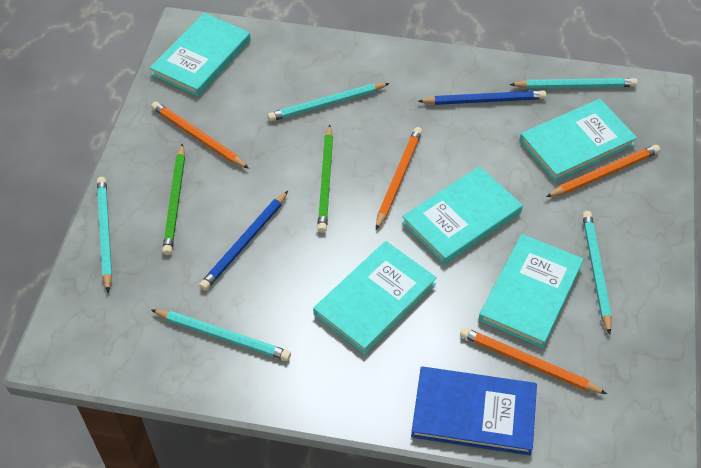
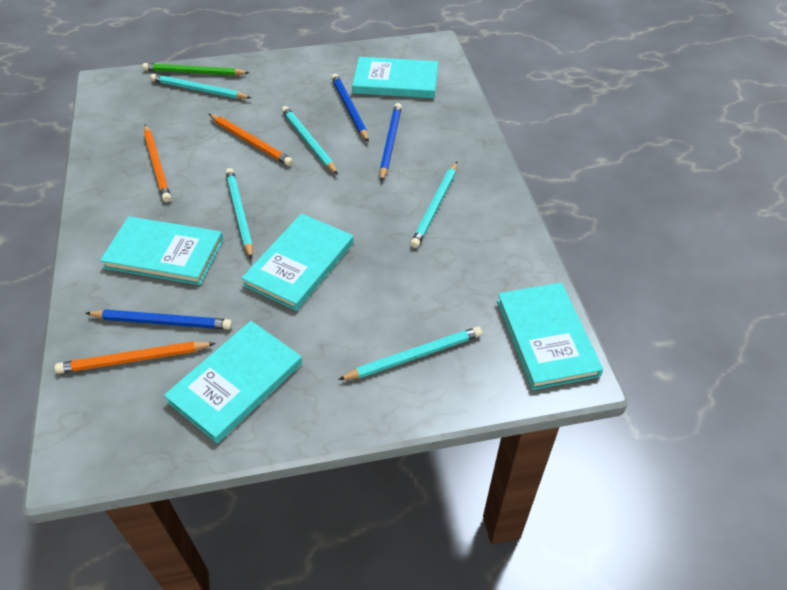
blue book: 1 -> 0
blue pencil: 2 -> 3
green pencil: 2 -> 1
orange pencil: 4 -> 3

